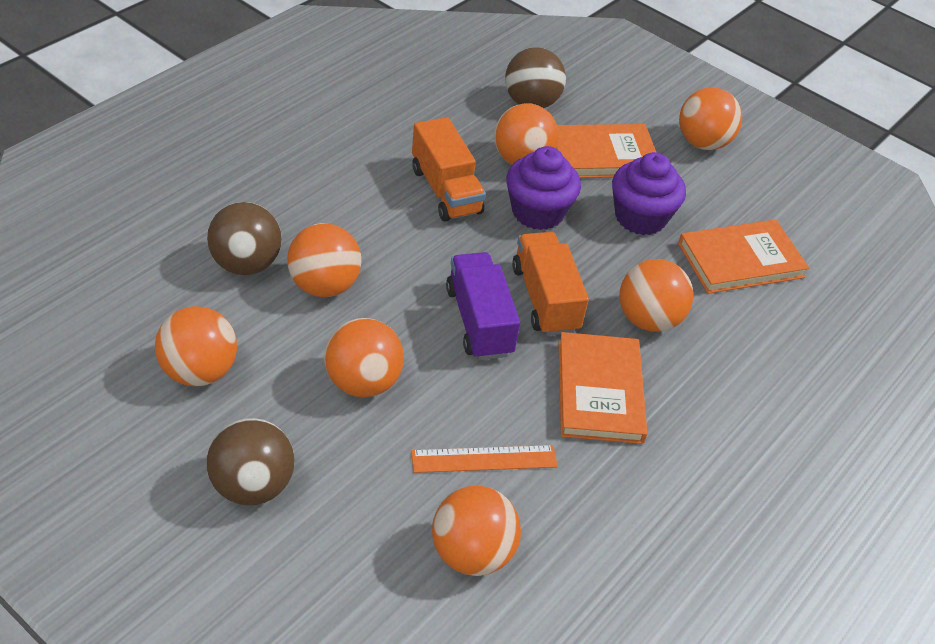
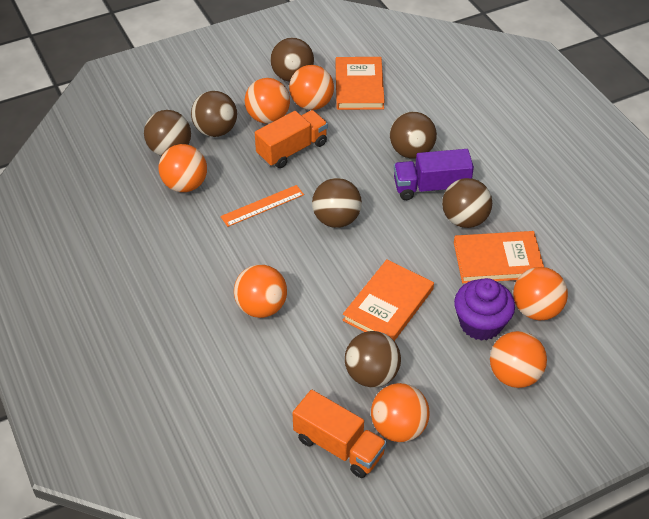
brown ball: 3 -> 7
purple cupcake: 2 -> 1

